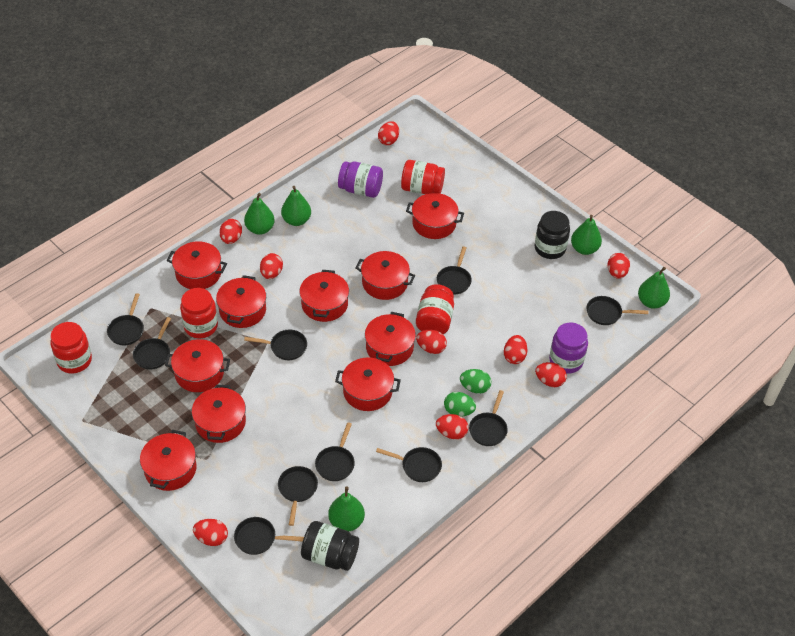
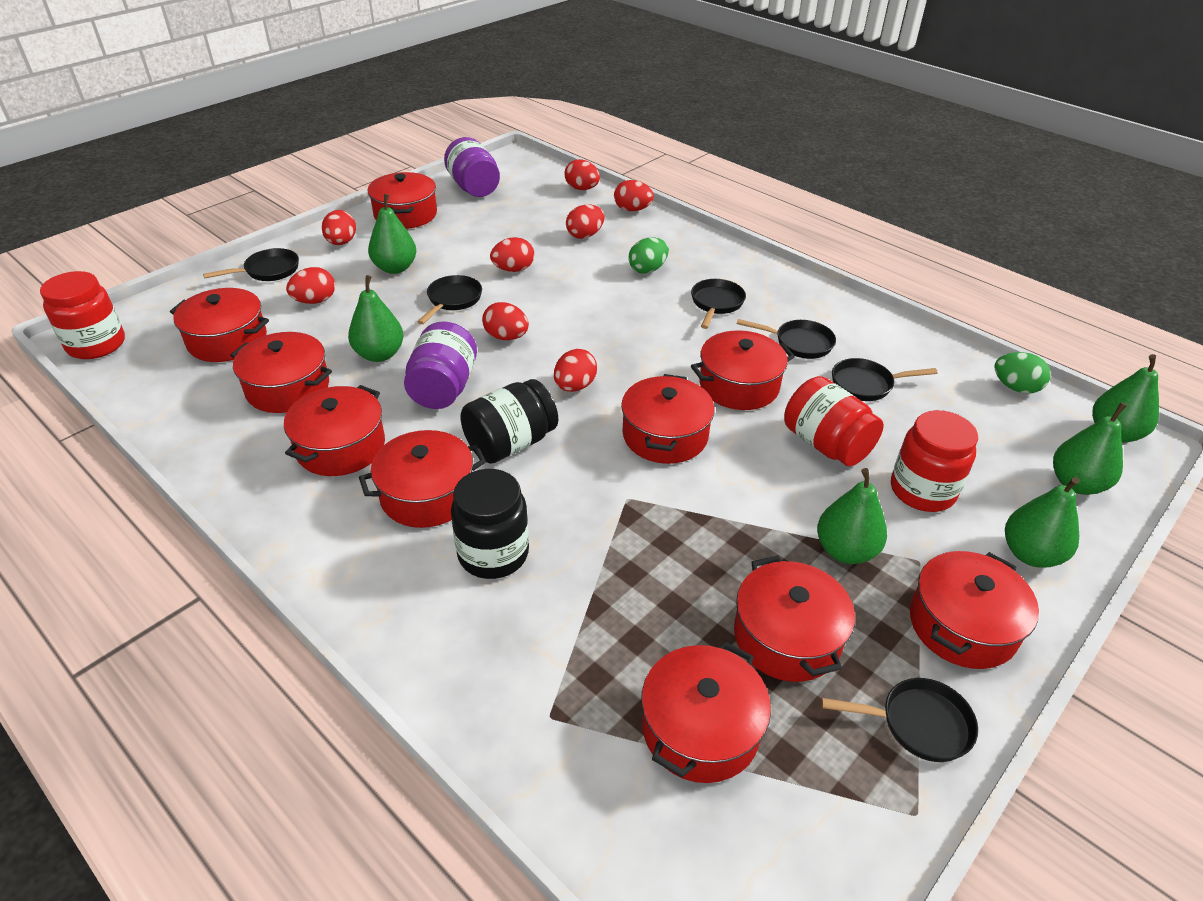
black pan: 10 -> 6
green pear: 5 -> 6
red egg: 9 -> 8
red jar: 4 -> 3

